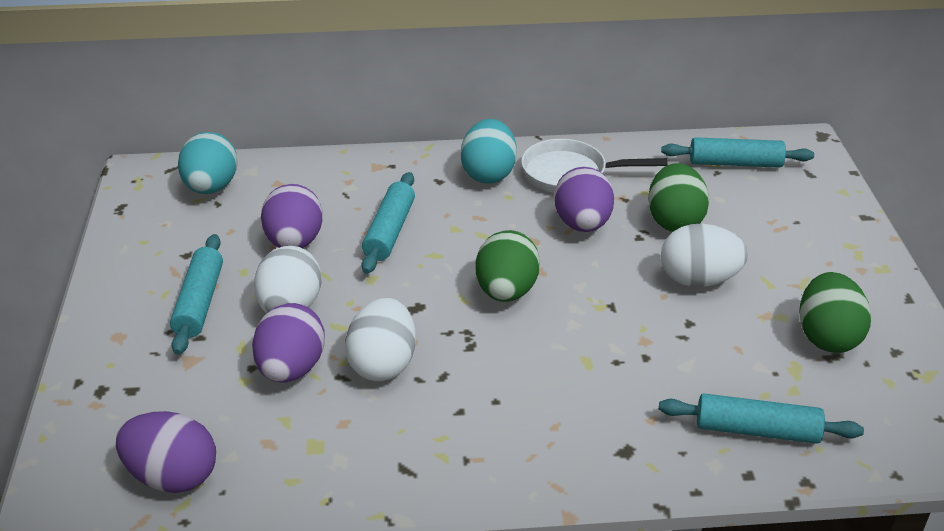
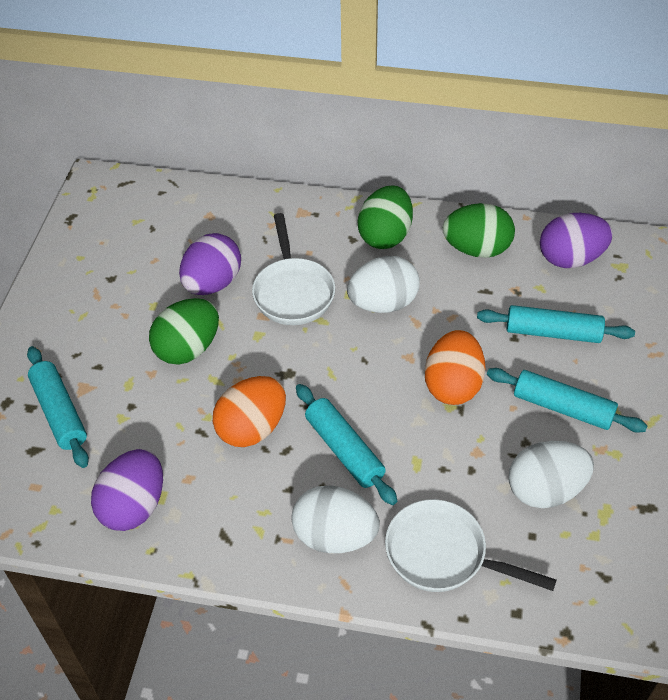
orange egg: 0 -> 2
purple egg: 4 -> 3
turquoise egg: 2 -> 0
white pan: 1 -> 2

